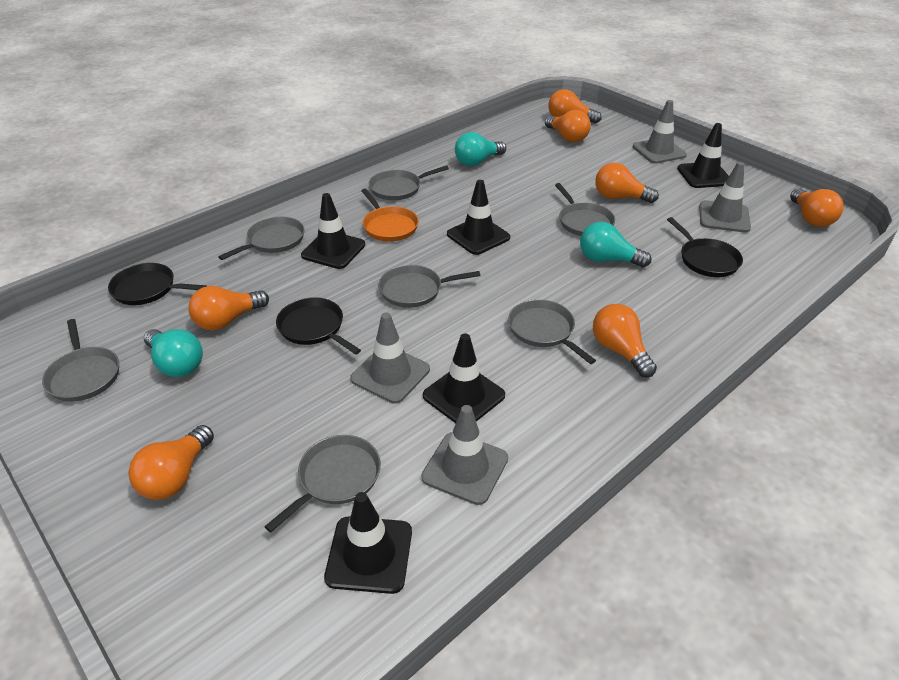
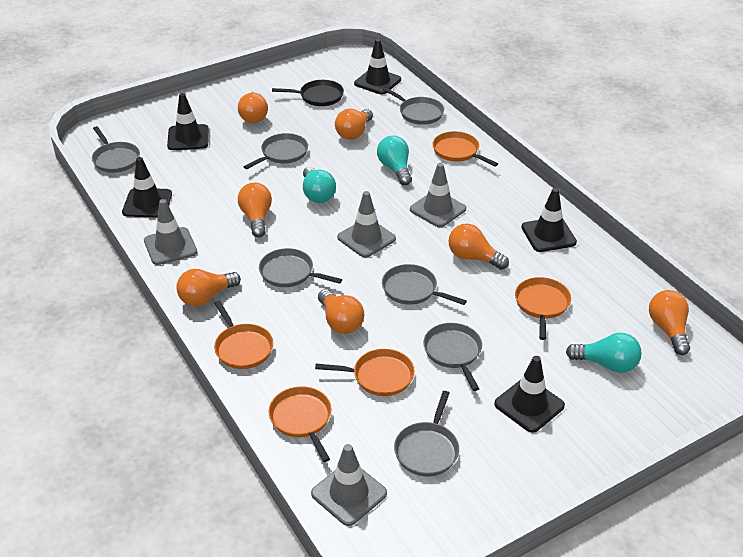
black pan: 3 -> 1
orange pan: 1 -> 5

